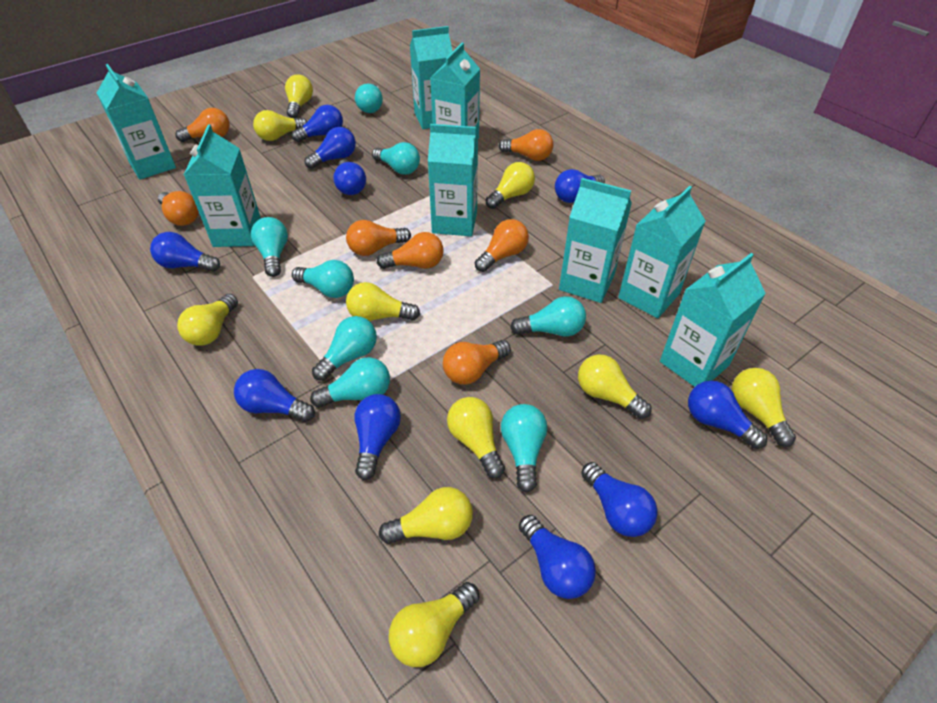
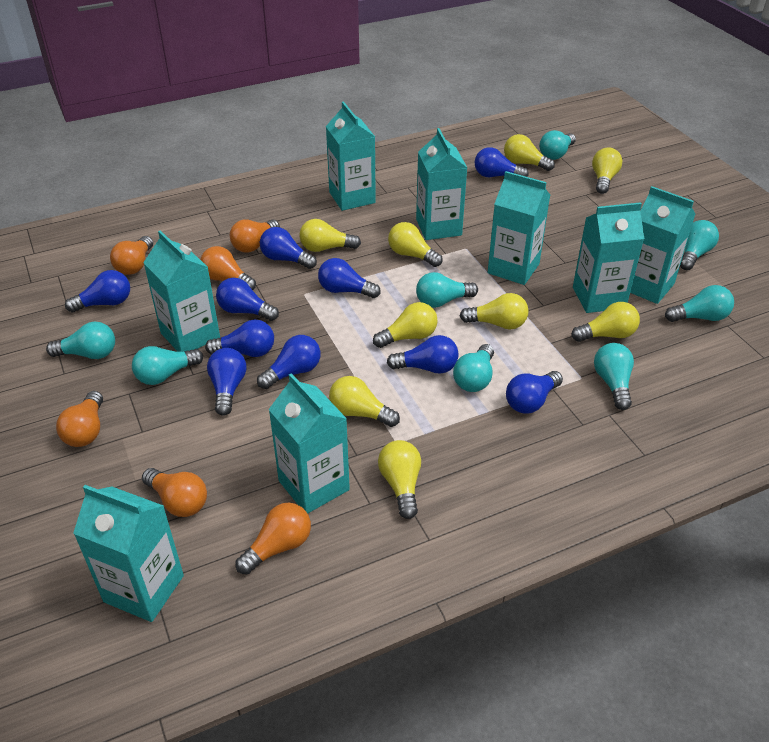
orange light bulb: 7 -> 6
yellow light bulb: 10 -> 9

